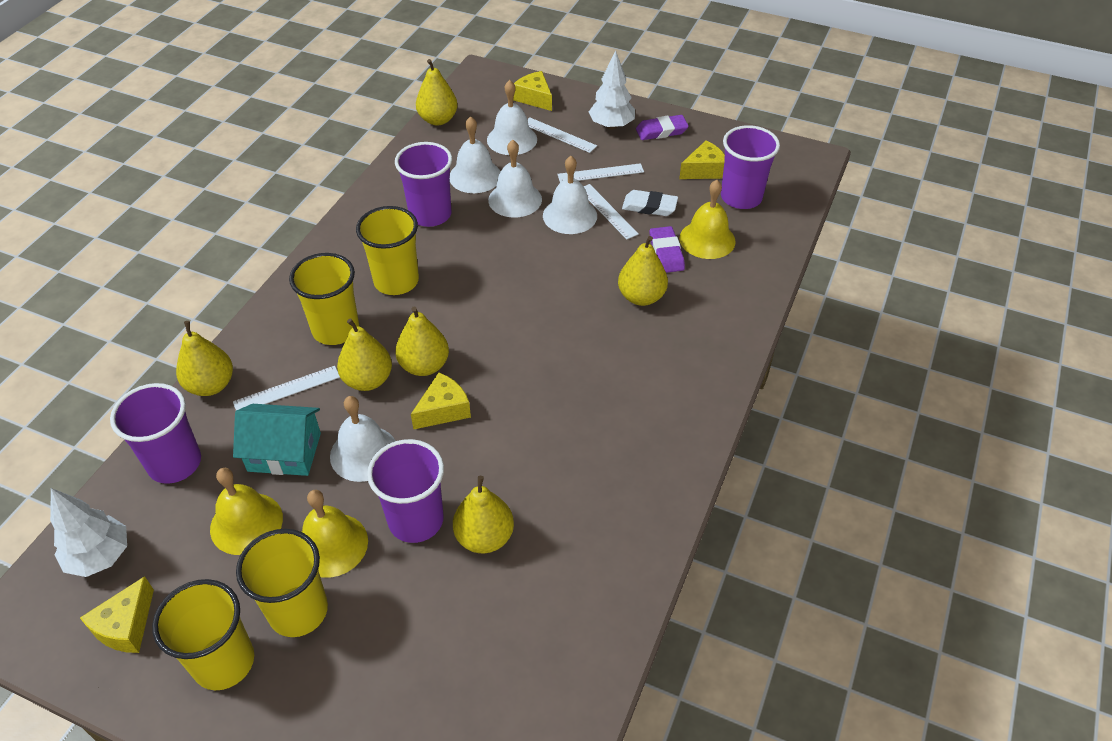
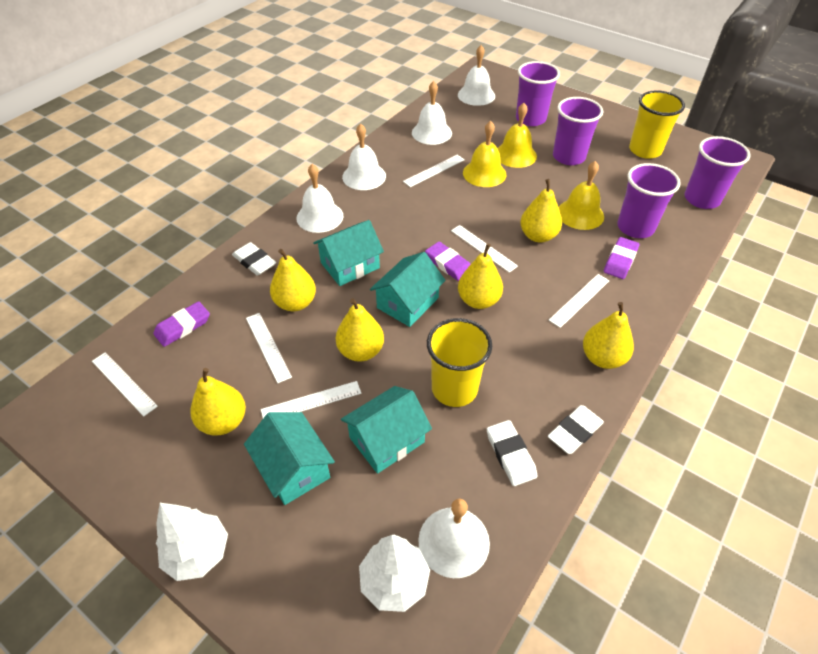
purple eraser: 2 -> 3
turquoise house: 1 -> 4
white eraser: 1 -> 3
white ruler: 4 -> 6
yellow cheese: 4 -> 0
yellow cup: 4 -> 2

